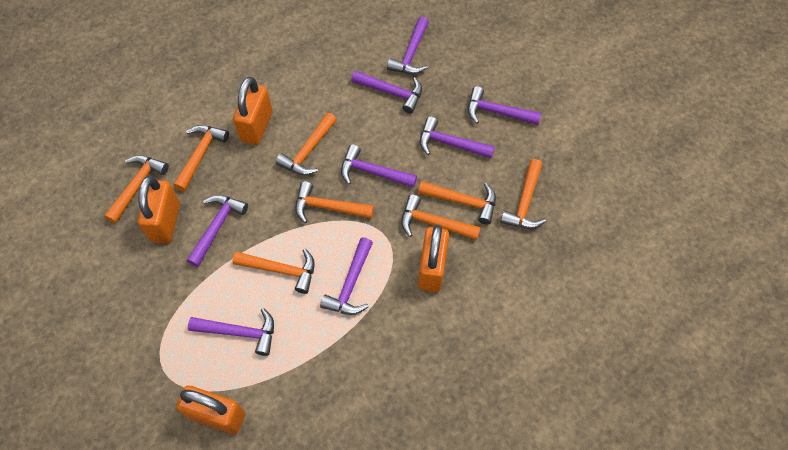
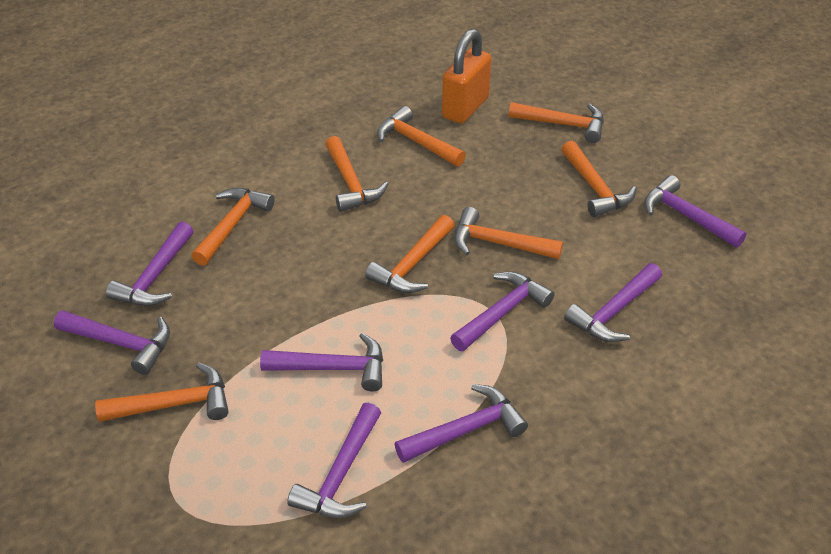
orange padlock: 4 -> 1

